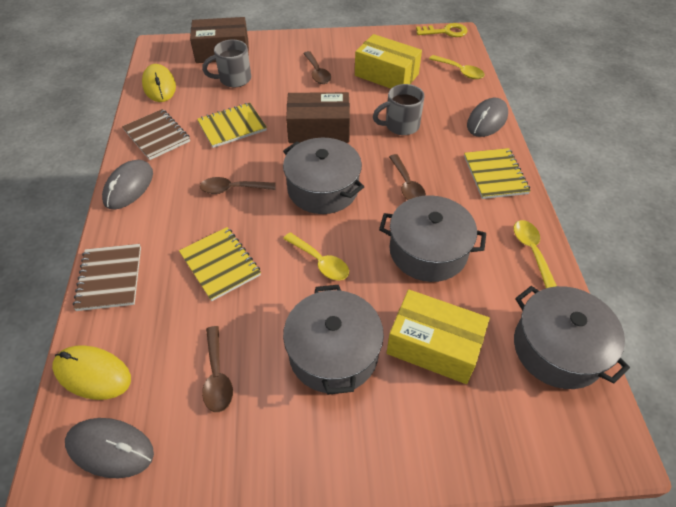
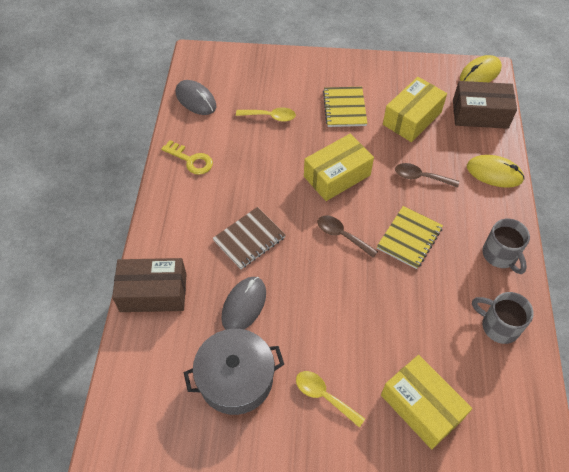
brown notebook: 2 -> 1
brown spoon: 4 -> 2
grey mouse: 3 -> 2
grey pot: 4 -> 1
yellow box: 2 -> 3
yellow notebook: 3 -> 2
yellow spoon: 3 -> 2

